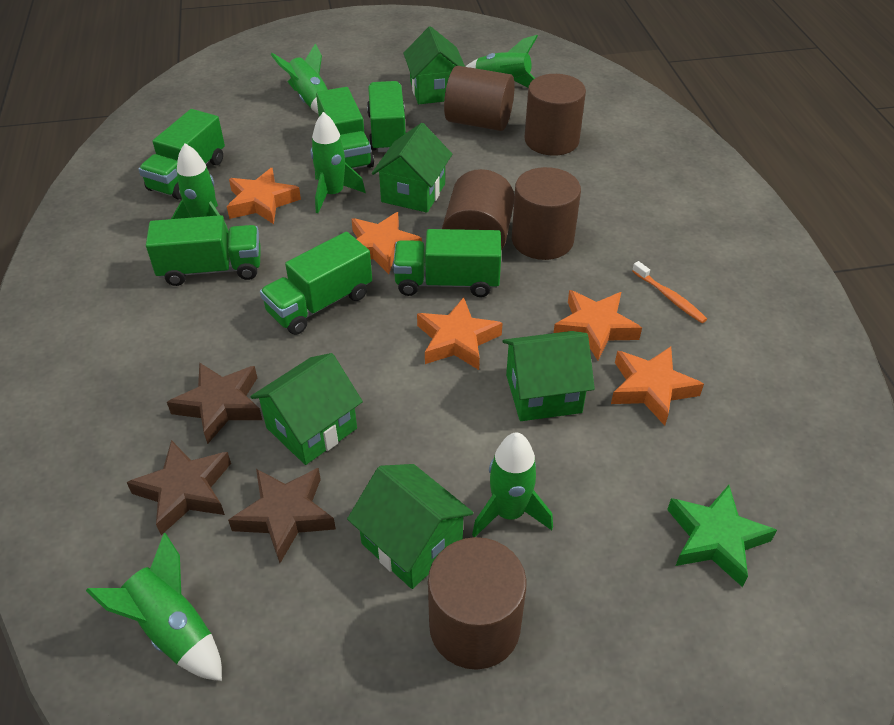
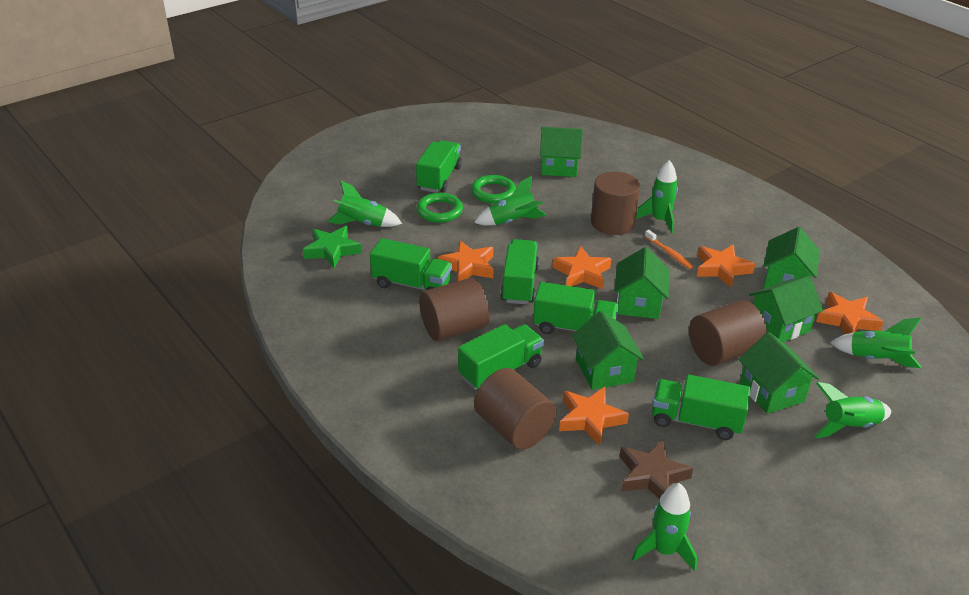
brown cylinder: 5 -> 4
brown star: 3 -> 1
green house: 5 -> 6
green ring: 0 -> 2

